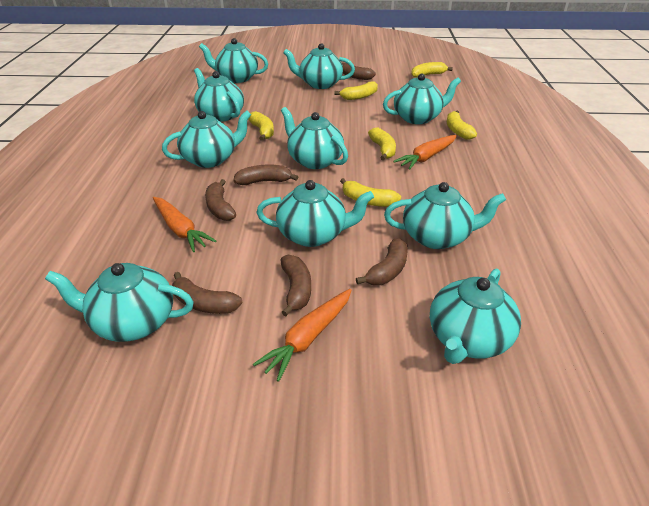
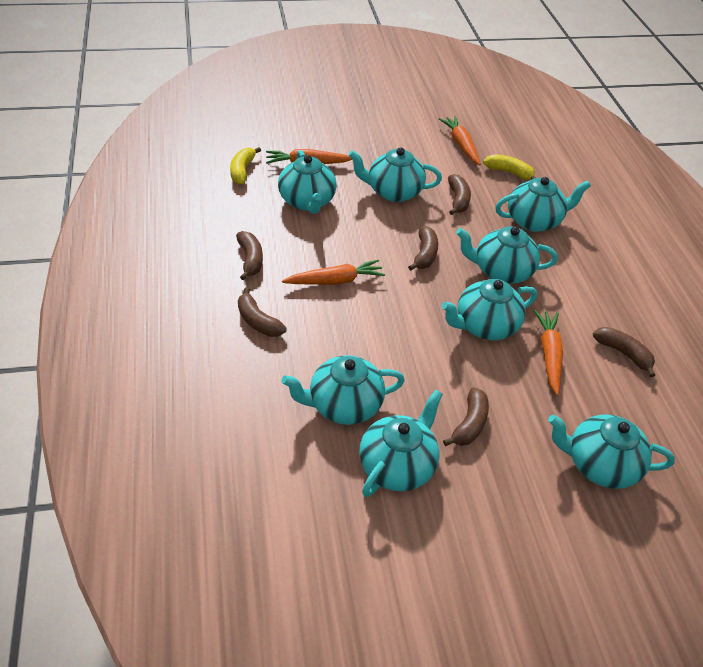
orange carrot: 3 -> 4
turquoise teapot: 10 -> 8
yellow banana: 6 -> 2

